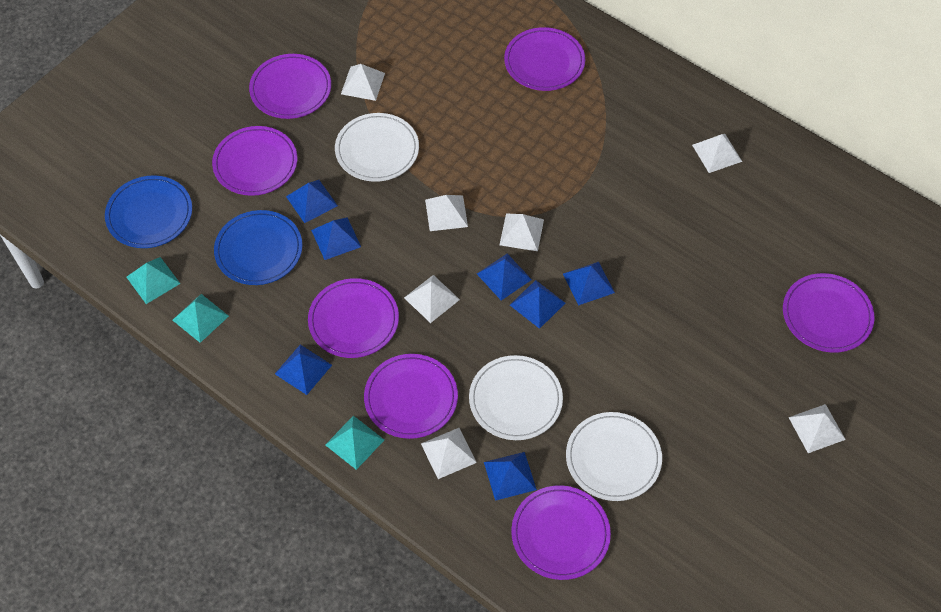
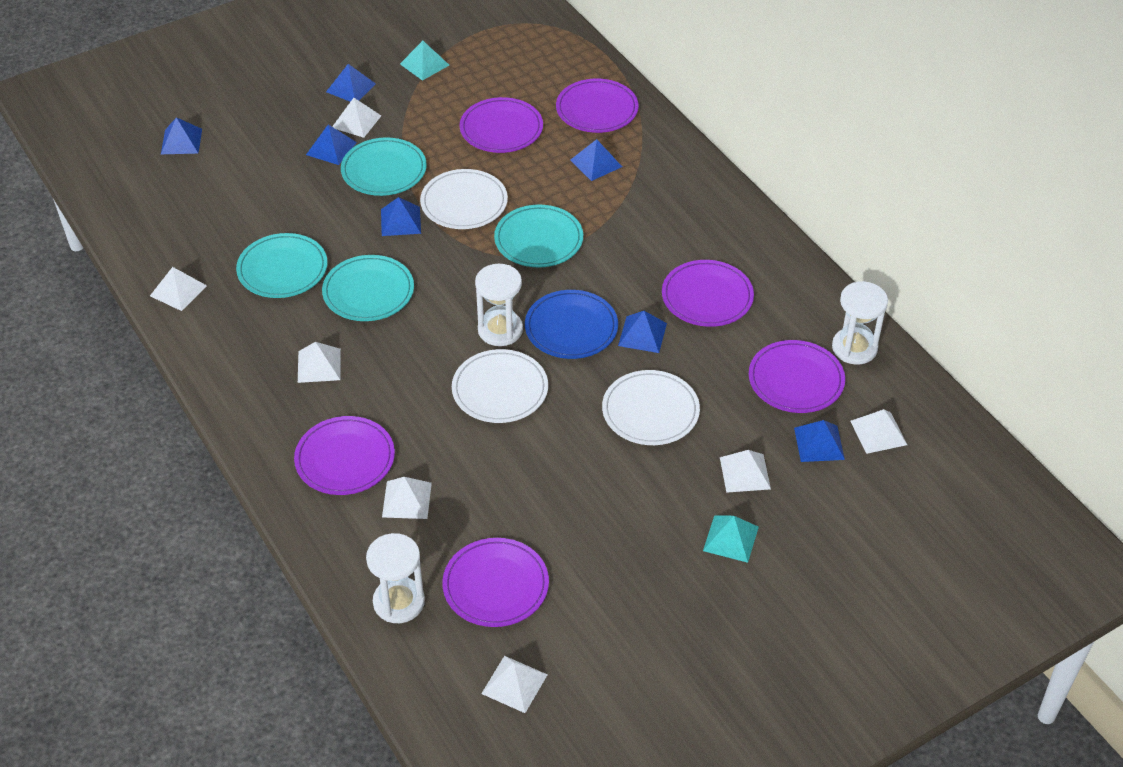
blue plate: 2 -> 1
purple plate: 7 -> 6
turquoise plate: 0 -> 4
turquoise pyramid: 3 -> 2
white hourglass: 0 -> 3

